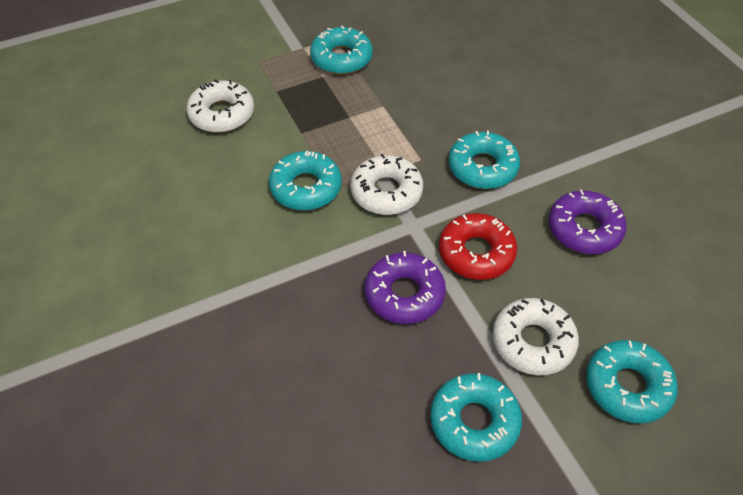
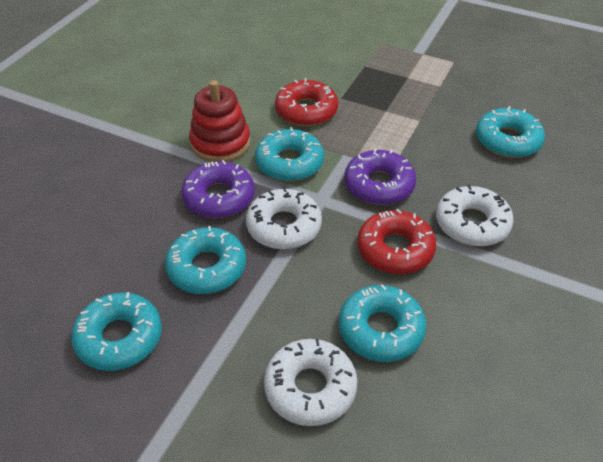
red donut: 1 -> 2
red stacking toy: 0 -> 1

